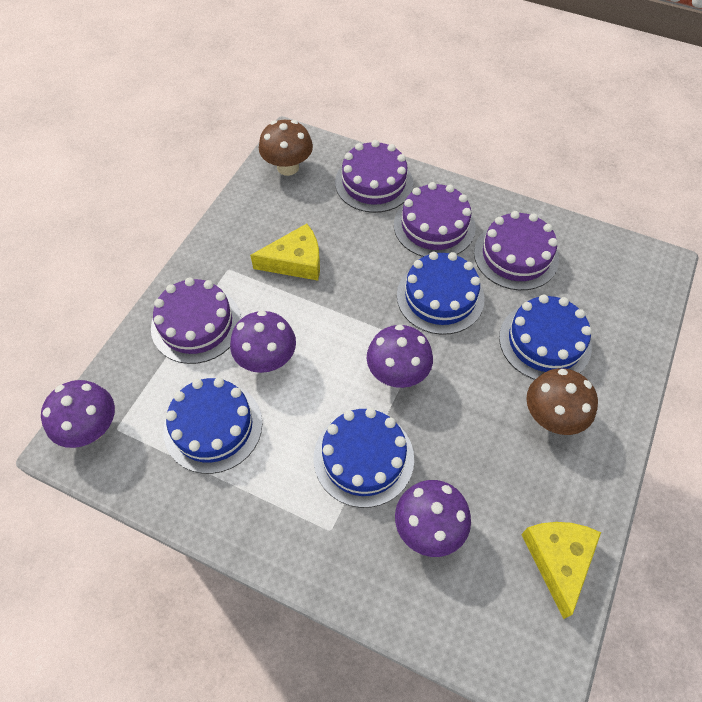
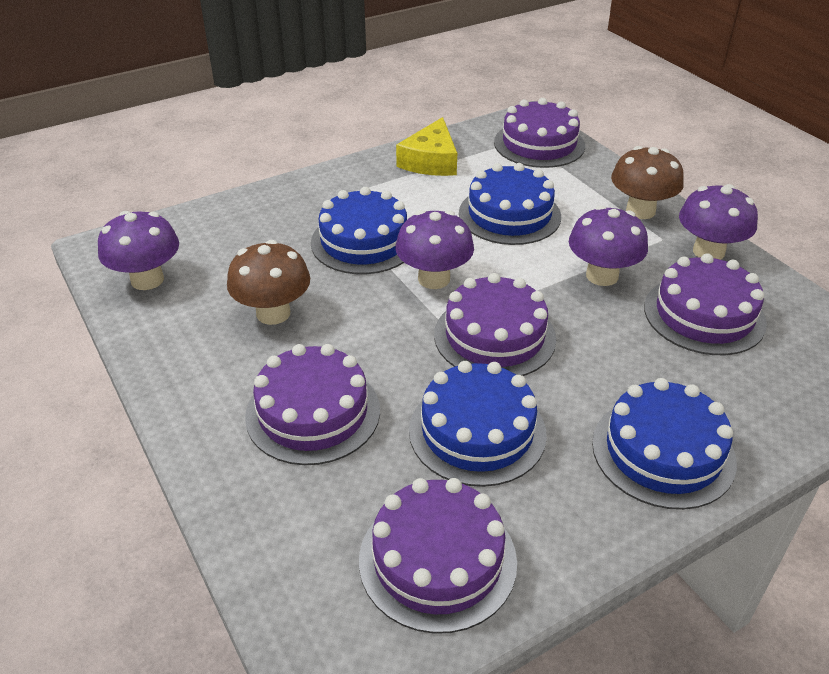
purple cake: 4 -> 5
yellow cheese: 2 -> 1

